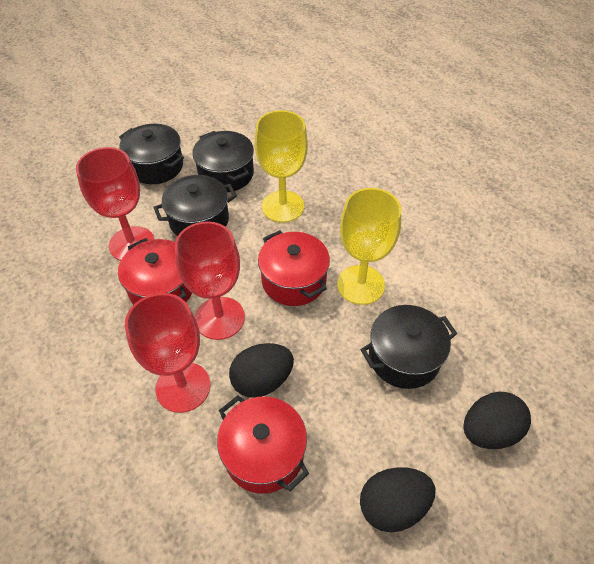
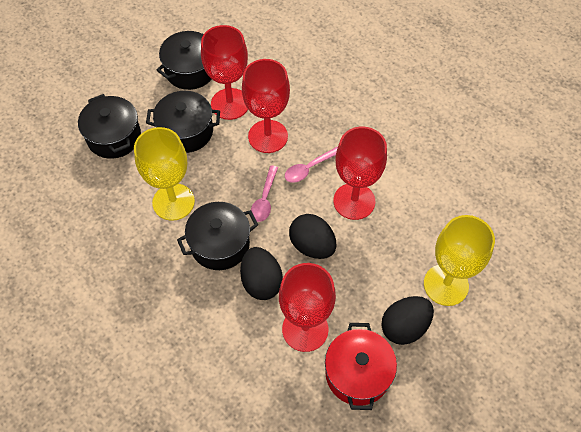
pink spoon: 0 -> 2
red goblet: 3 -> 4
red pot: 3 -> 1

